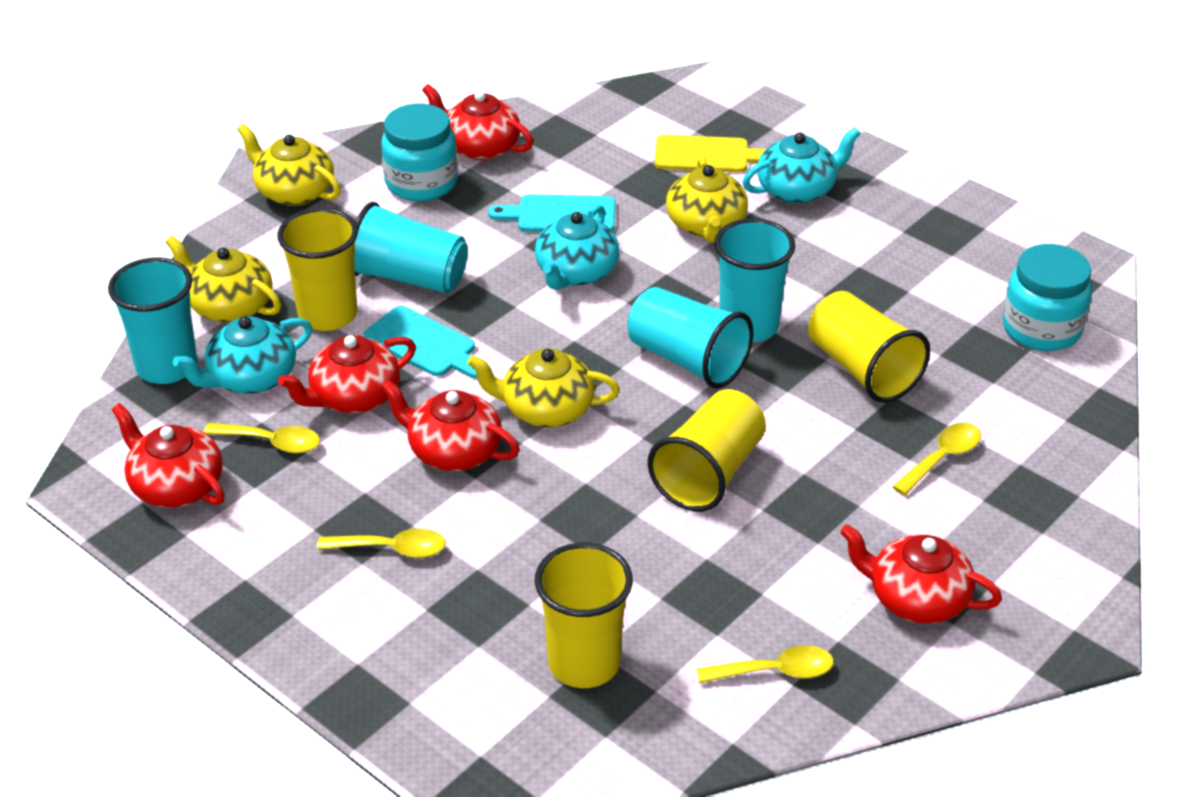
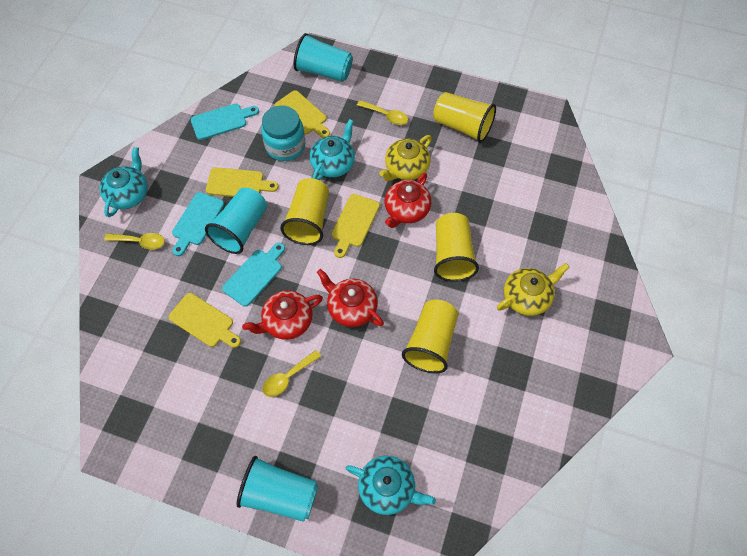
red teapot: 5 -> 3
turquoise cup: 4 -> 3
turquoise cutting board: 2 -> 3
turquoise jar: 2 -> 1
yellow cutting board: 1 -> 4
yellow spoon: 4 -> 3
yellow teapot: 4 -> 2

